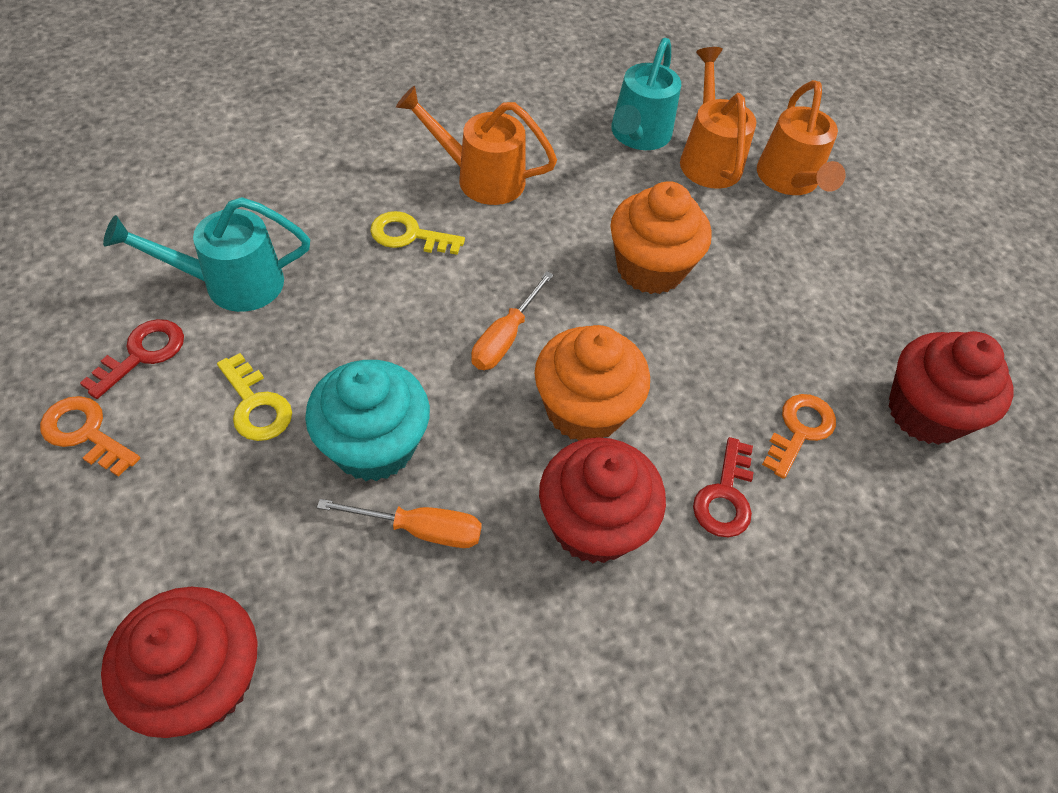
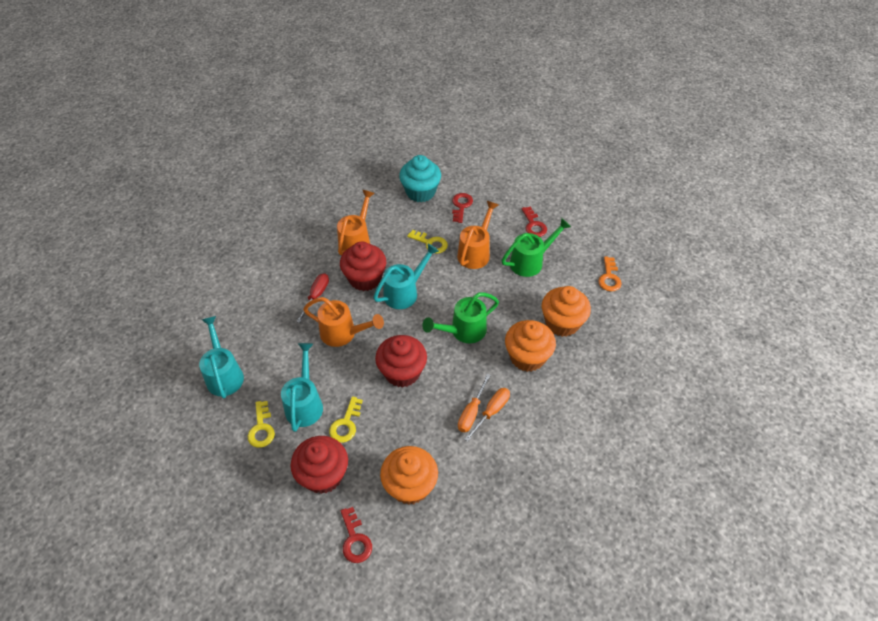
green watering can: 0 -> 2
orange cupcake: 2 -> 3
orange key: 2 -> 1
red key: 2 -> 3
red screwdriver: 0 -> 1
turquoise watering can: 2 -> 3
yellow key: 2 -> 3

